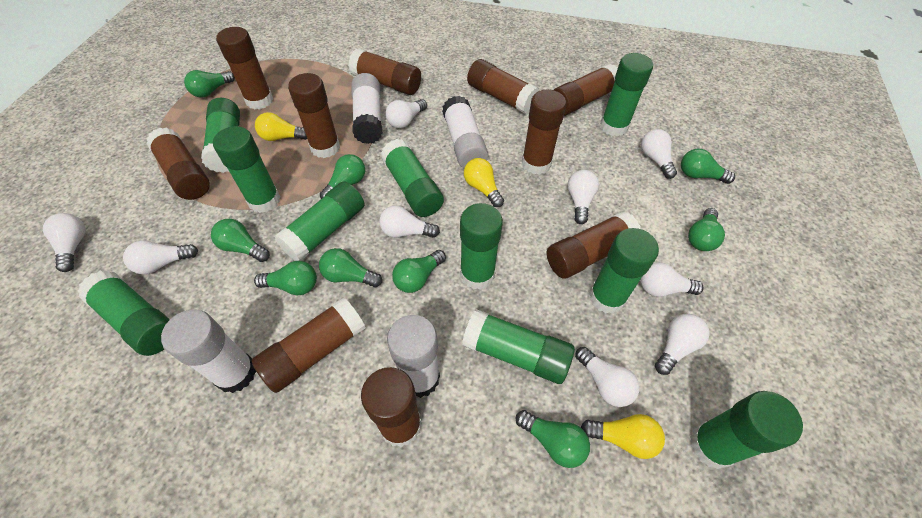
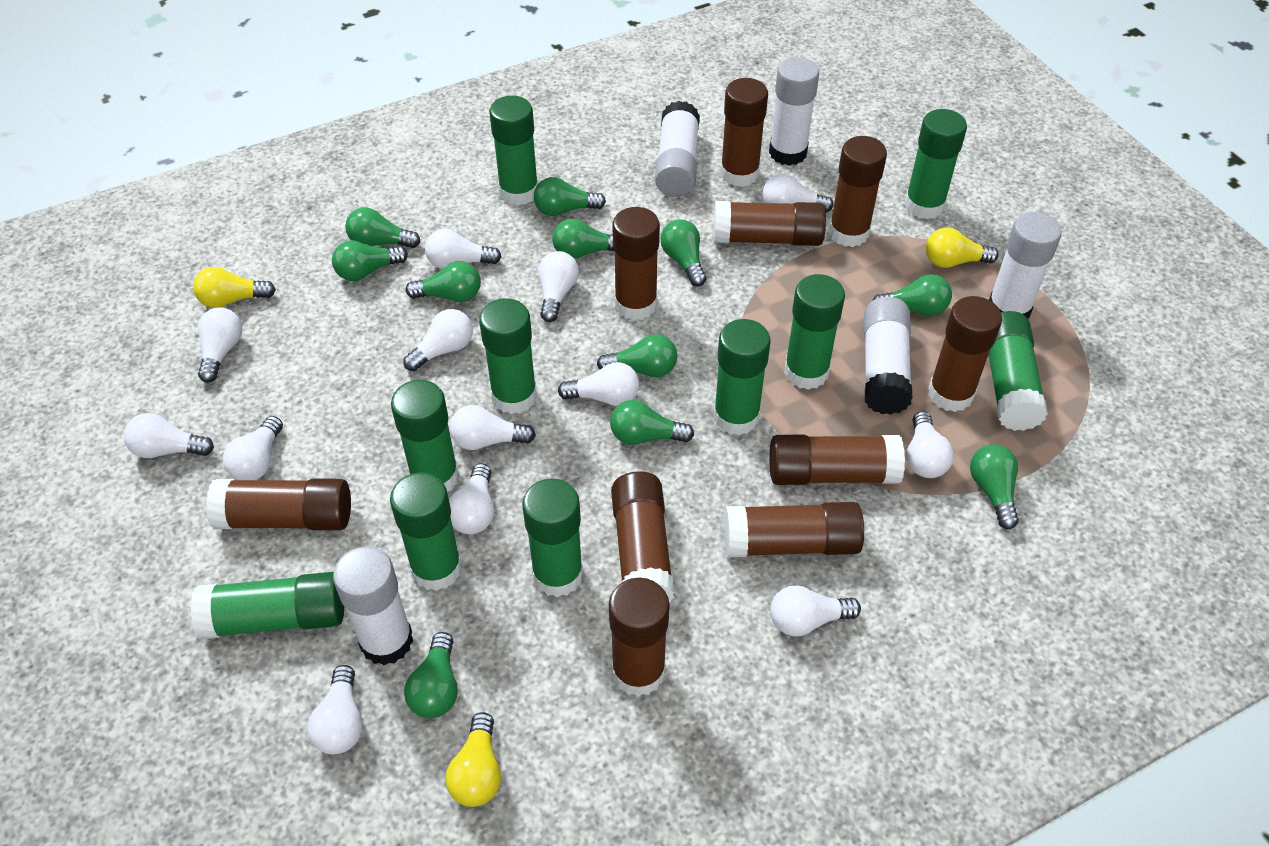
green light bulb: 9 -> 11
white glue stick: 4 -> 5
white light bulb: 9 -> 13

